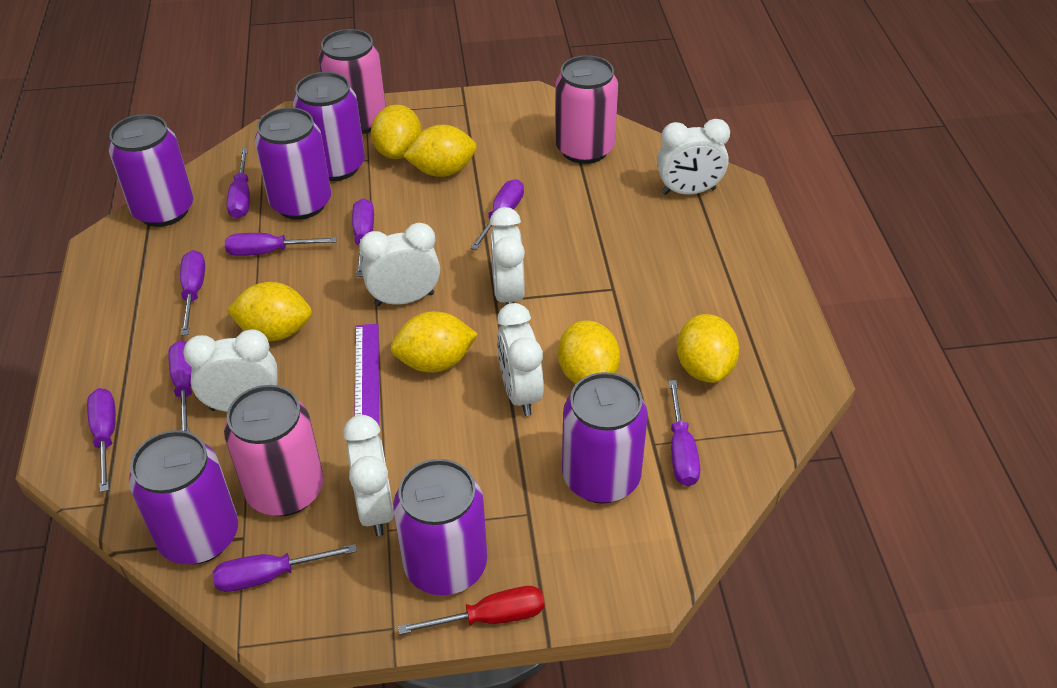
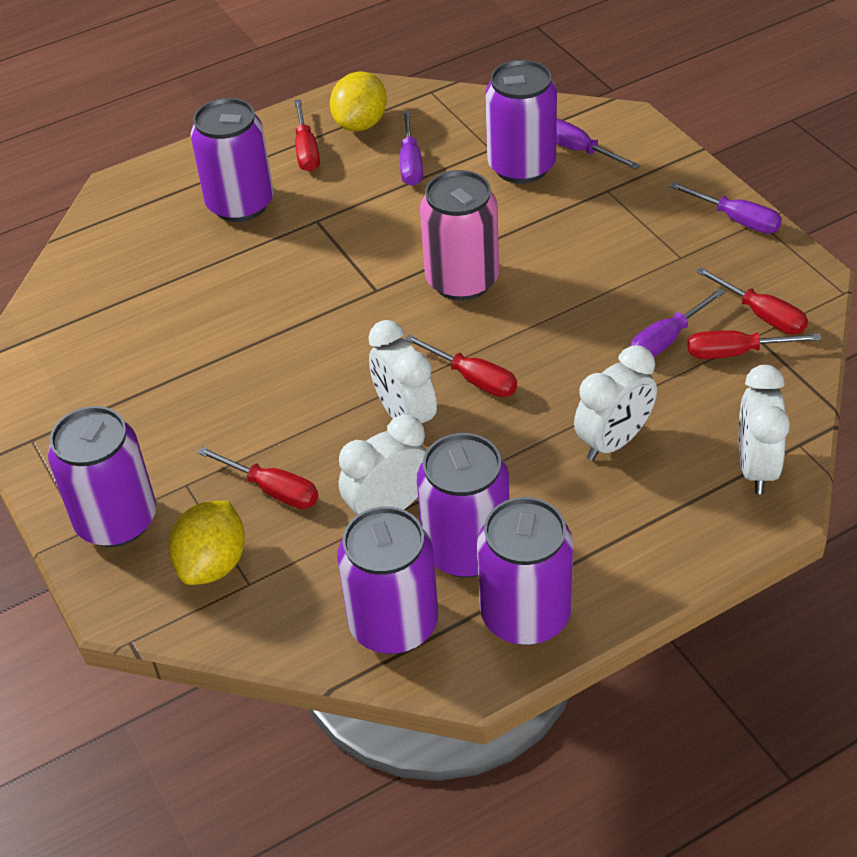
pink can: 3 -> 1
purple ruler: 1 -> 0
purple screwdriver: 9 -> 4
red screwdriver: 1 -> 5
white clock: 6 -> 4
yellow lemon: 6 -> 2

